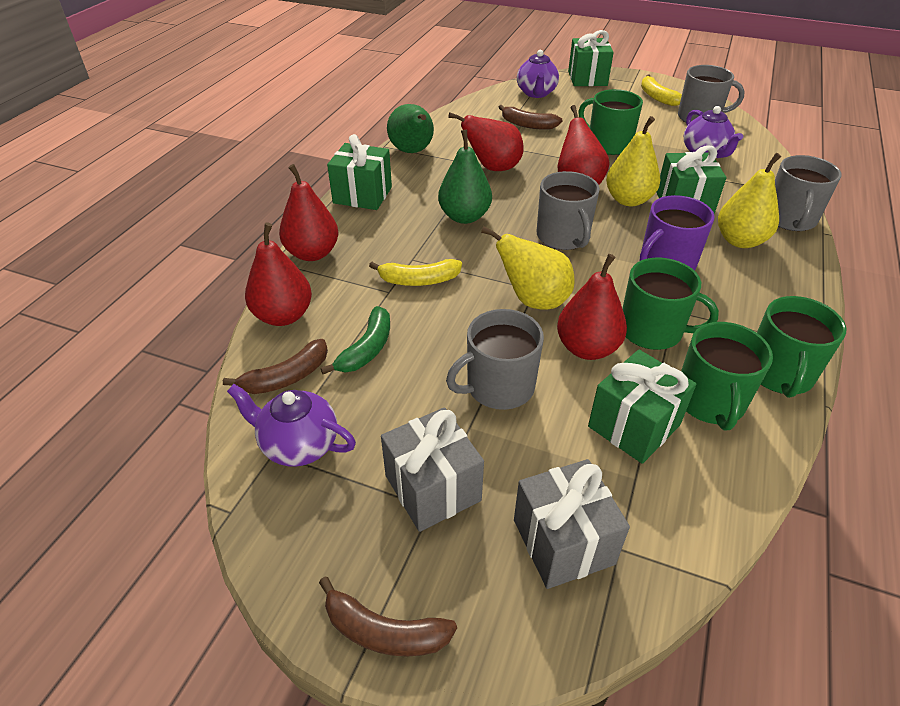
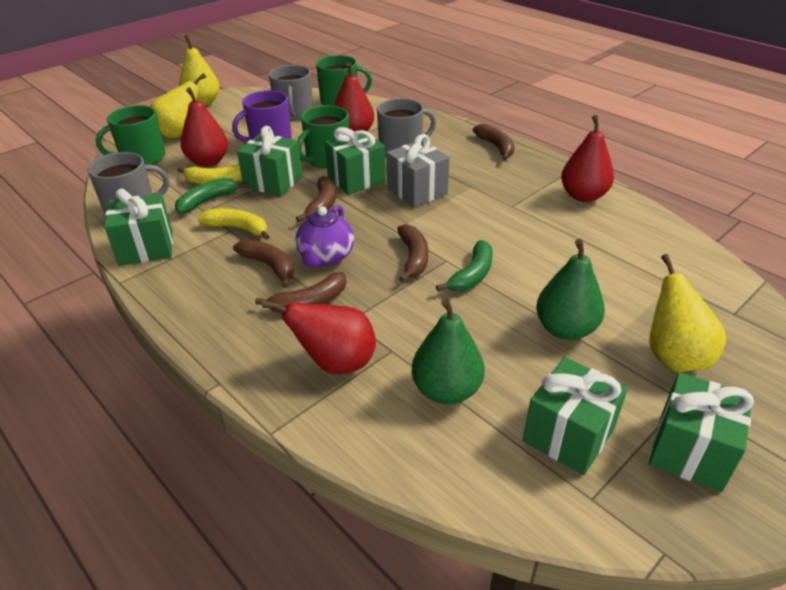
brown banana: 3 -> 5
green banana: 1 -> 2
green gift: 4 -> 5
green mug: 4 -> 3
grey gift: 2 -> 1
grey mug: 4 -> 3
purple teapot: 3 -> 1
red pear: 5 -> 4

